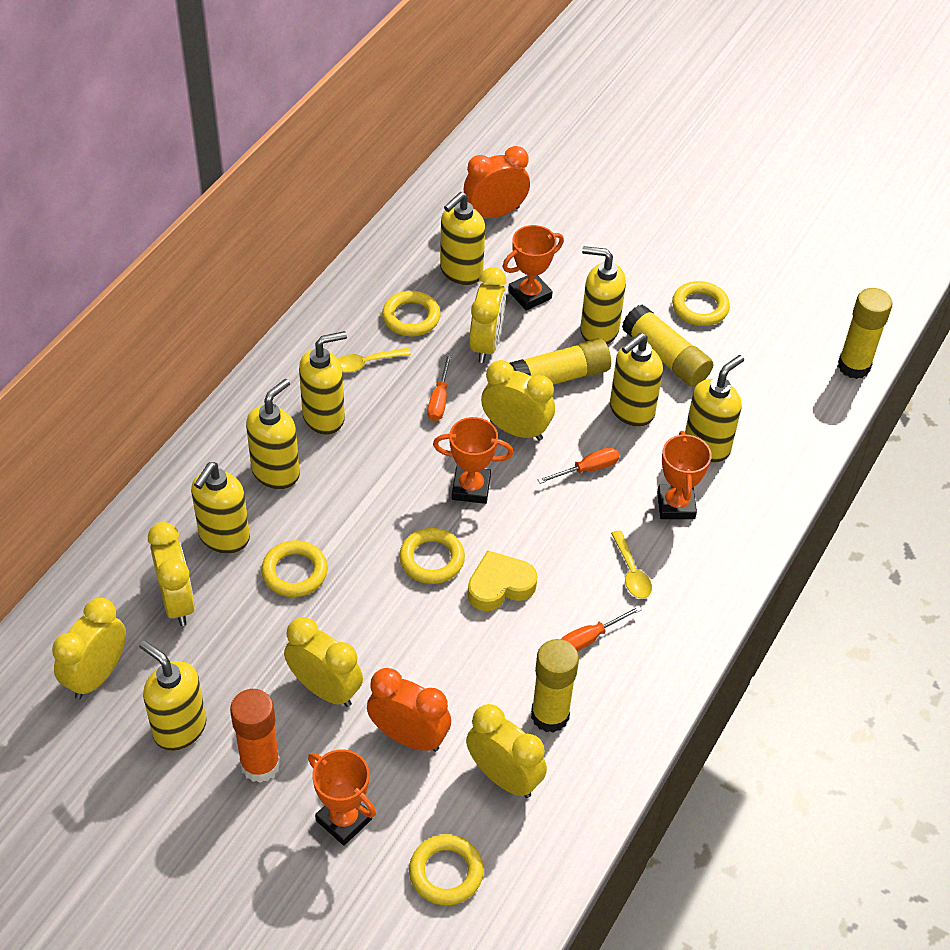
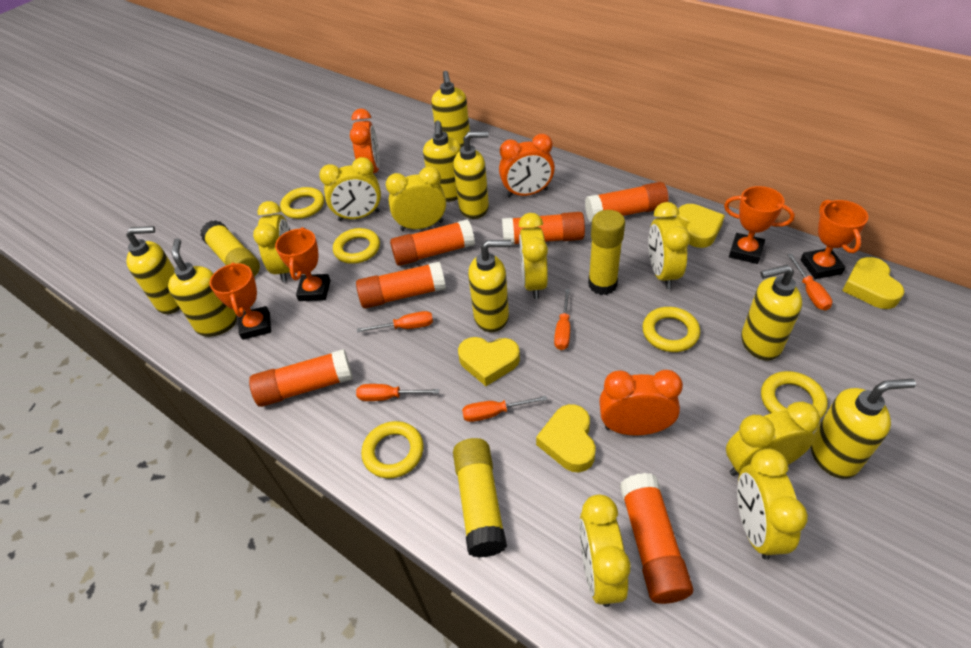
orange clock: 2 -> 3
orange glue stick: 1 -> 6
orange screwdriver: 3 -> 5
yellow clock: 6 -> 8
yellow glue stick: 4 -> 3
yellow heart: 1 -> 4
yellow spoon: 2 -> 0

